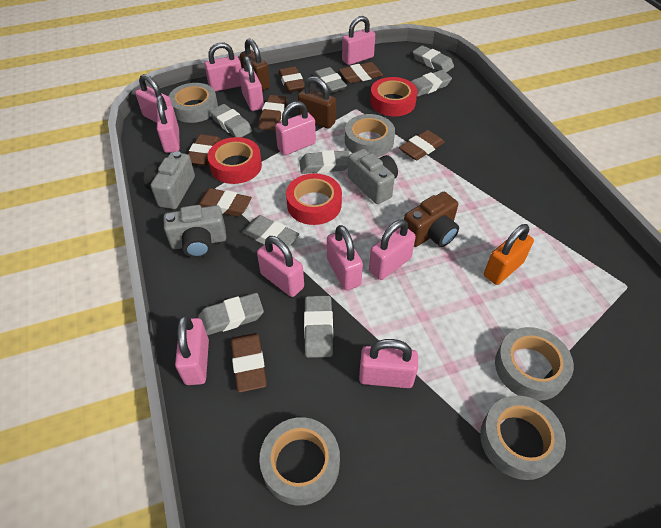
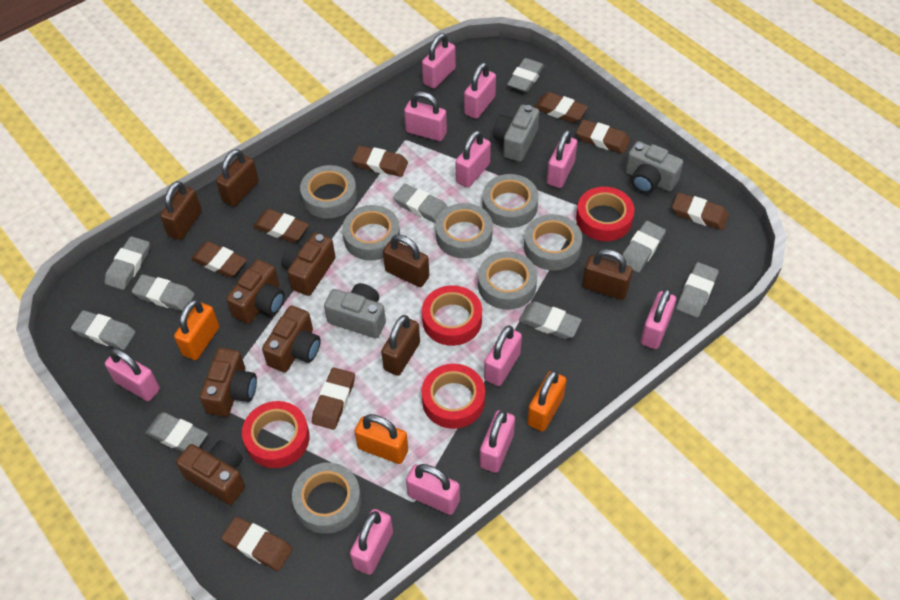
brown camera: 1 -> 5
brown eraser: 7 -> 8
brown padlock: 2 -> 5
grey eraser: 8 -> 9
grey tape: 5 -> 7
orange padlock: 1 -> 3
red tape: 3 -> 4

